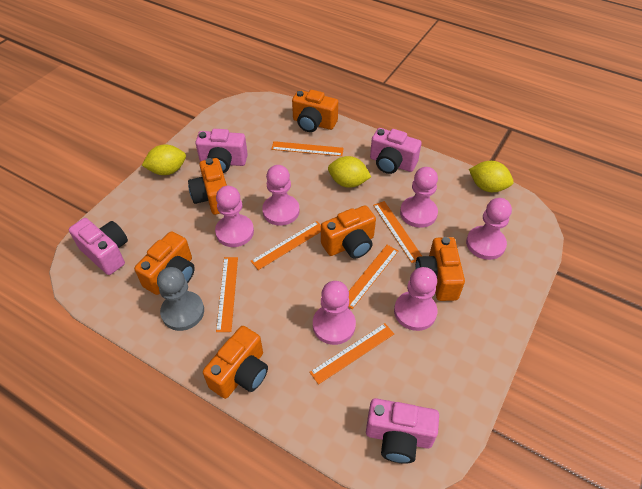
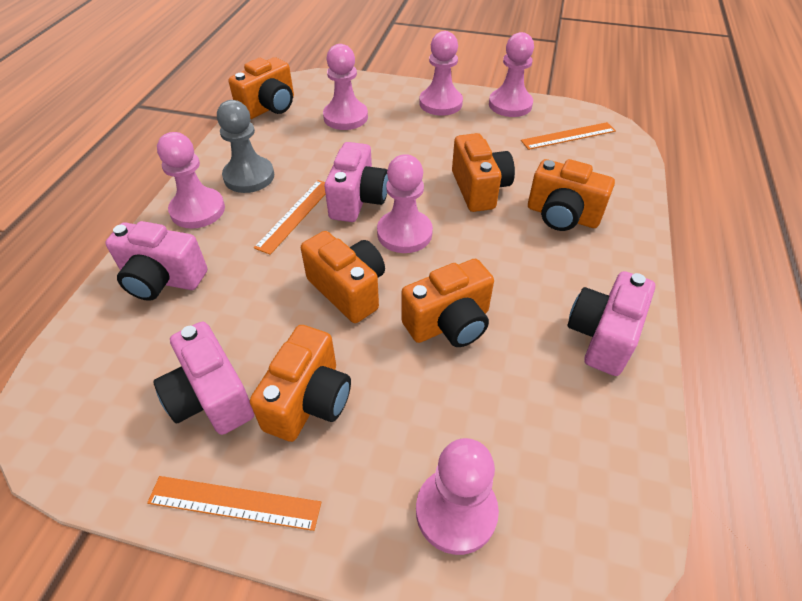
orange ruler: 6 -> 3
yellow lemon: 3 -> 0

